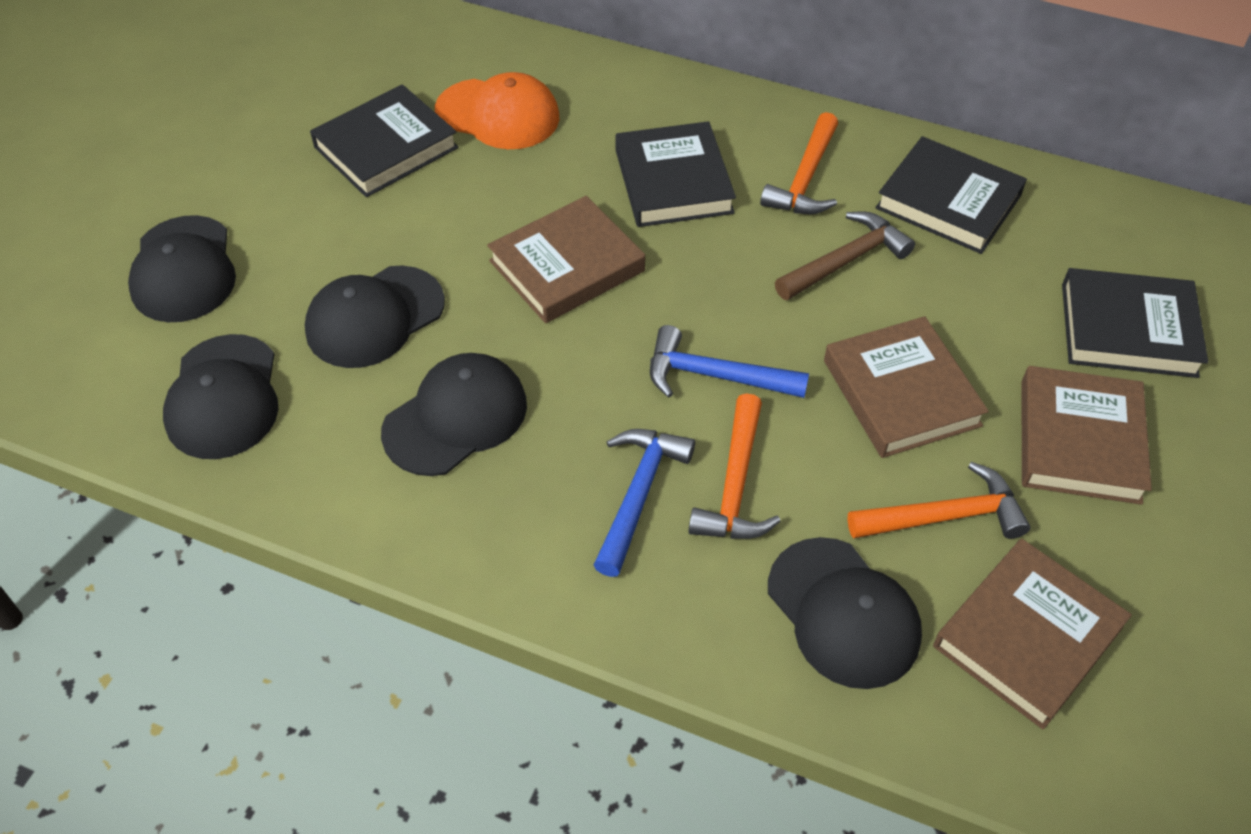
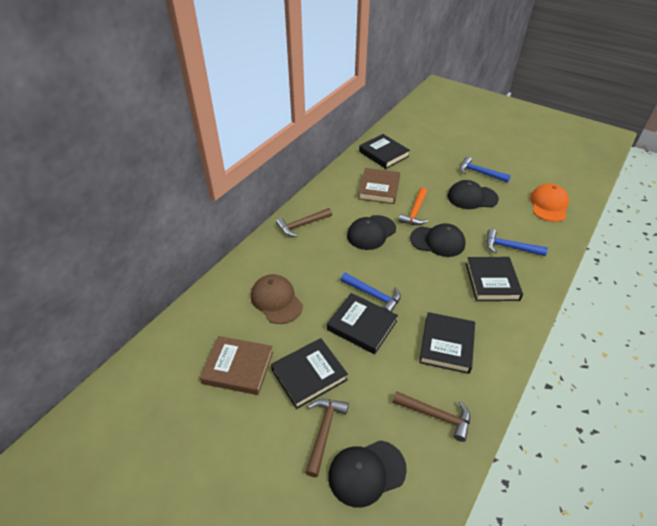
black book: 4 -> 5
black cap: 5 -> 4
blue hammer: 2 -> 3
brown book: 4 -> 2
brown cap: 0 -> 1
brown hammer: 1 -> 3
orange hammer: 3 -> 1

